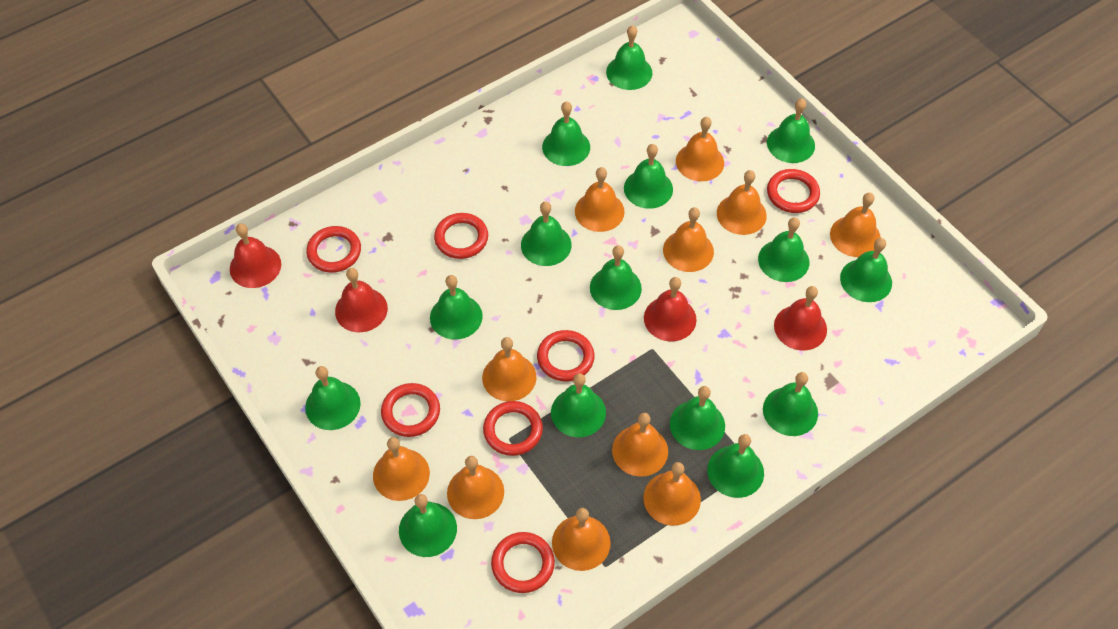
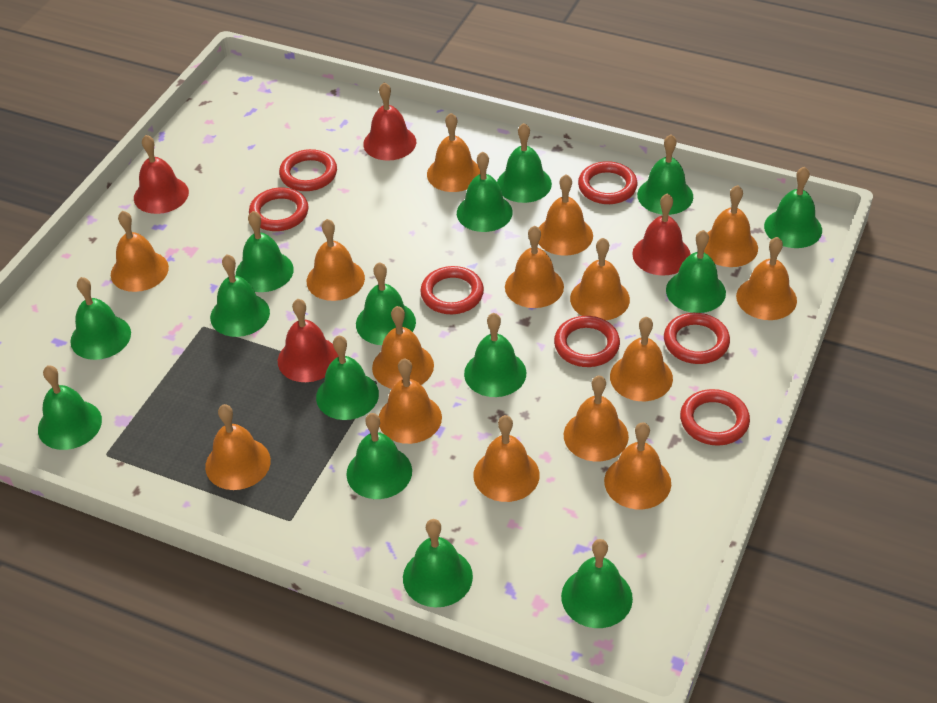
orange bell: 11 -> 15

